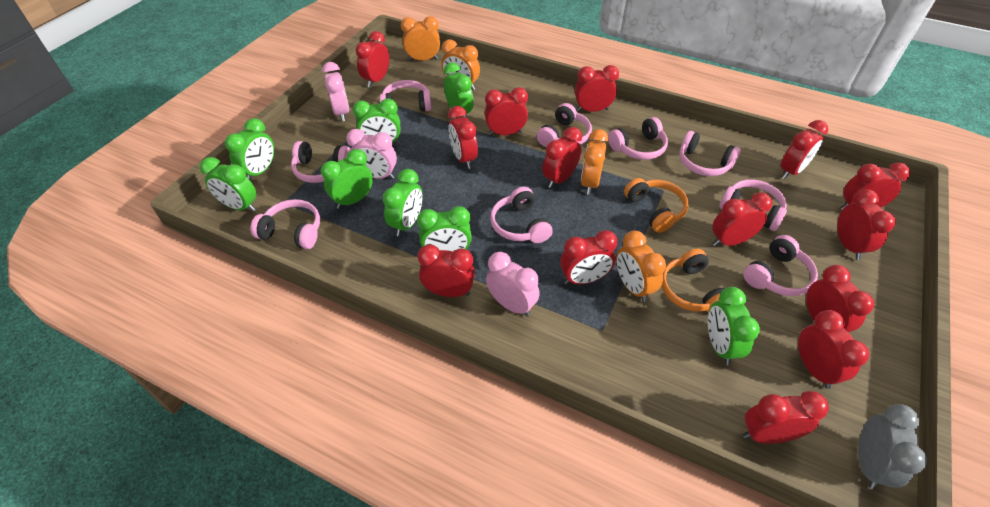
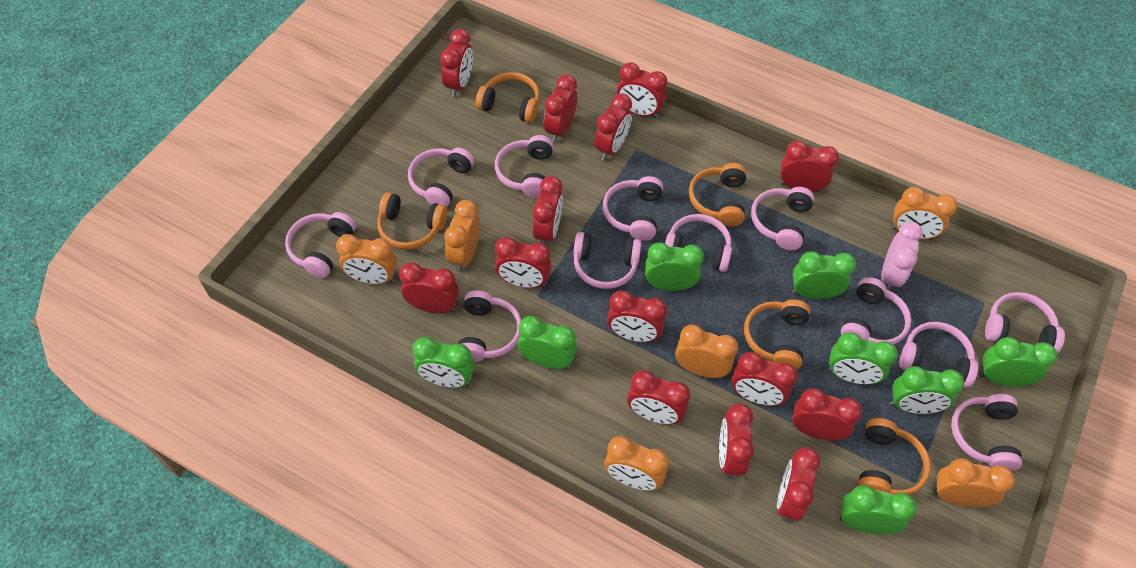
grey clock: 1 -> 0
orange clock: 4 -> 6
orange headphones: 2 -> 5
pink clock: 3 -> 1
pink headphones: 9 -> 12

